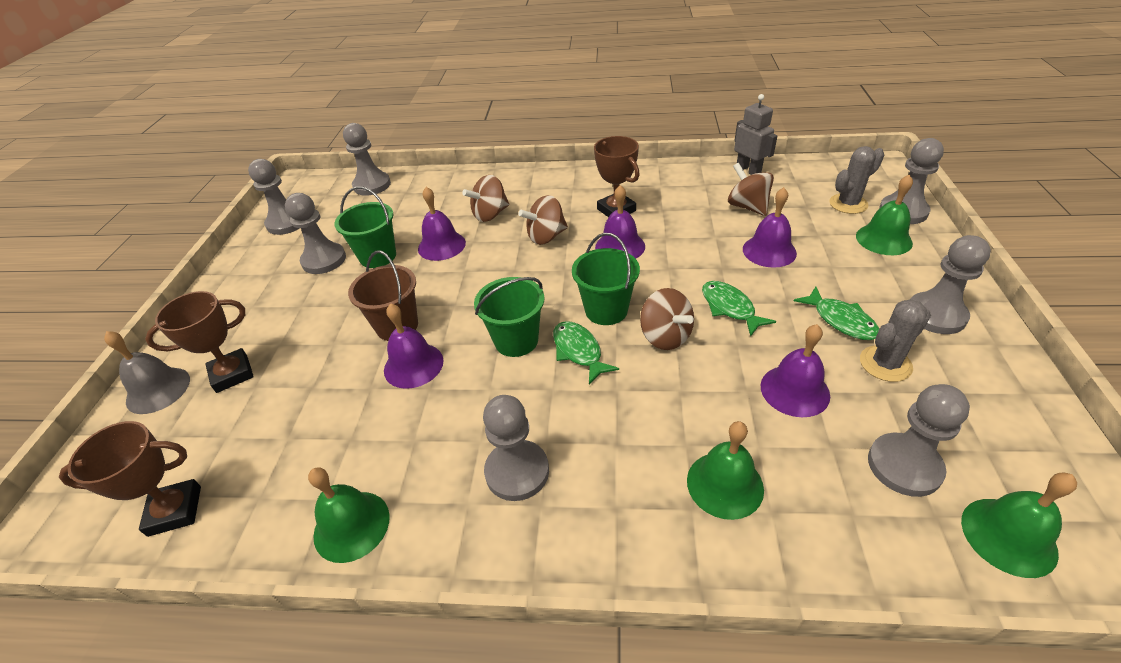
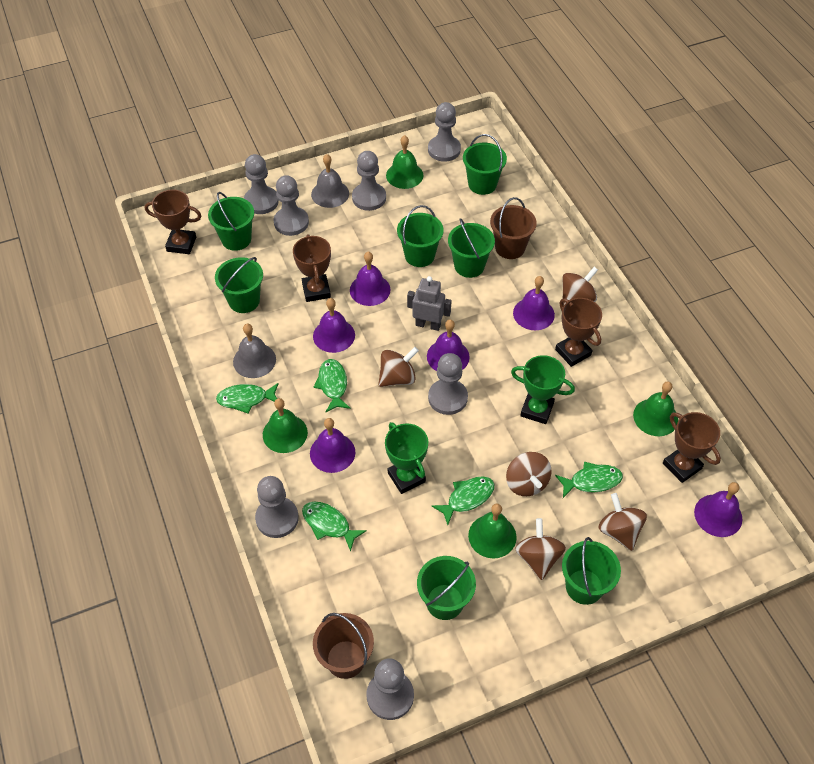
brown bucket: 1 -> 2
brown spinning top: 4 -> 5
brown trophy: 3 -> 4
green bucket: 3 -> 7
green fish: 3 -> 5
green trophy: 0 -> 2
grey bell: 1 -> 2
grey cactus: 2 -> 0
purple bell: 5 -> 6

